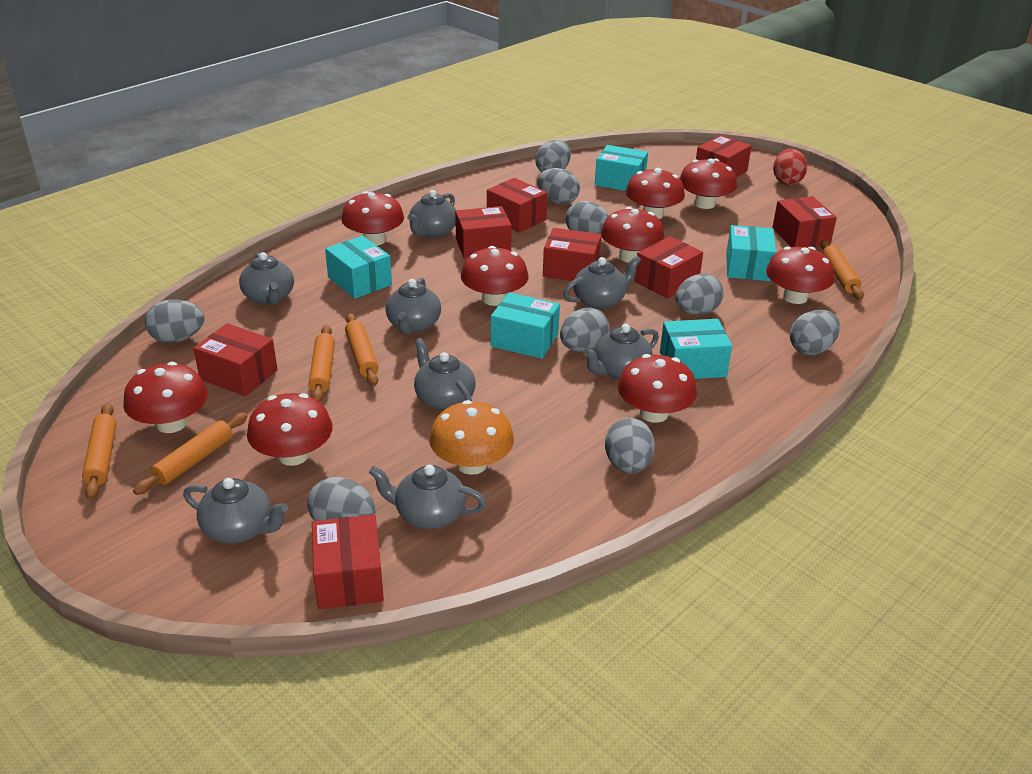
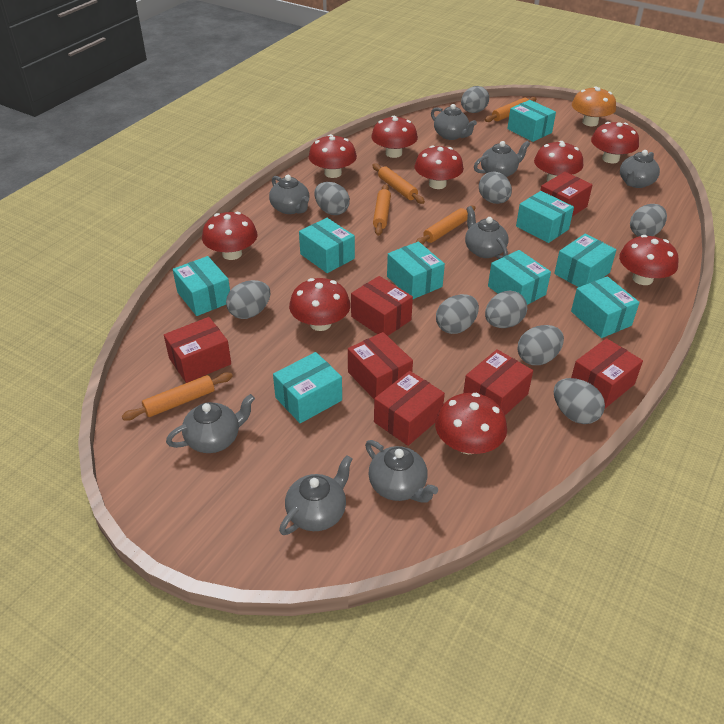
red box: 8 -> 7
red egg: 1 -> 0
turquoise box: 5 -> 9

